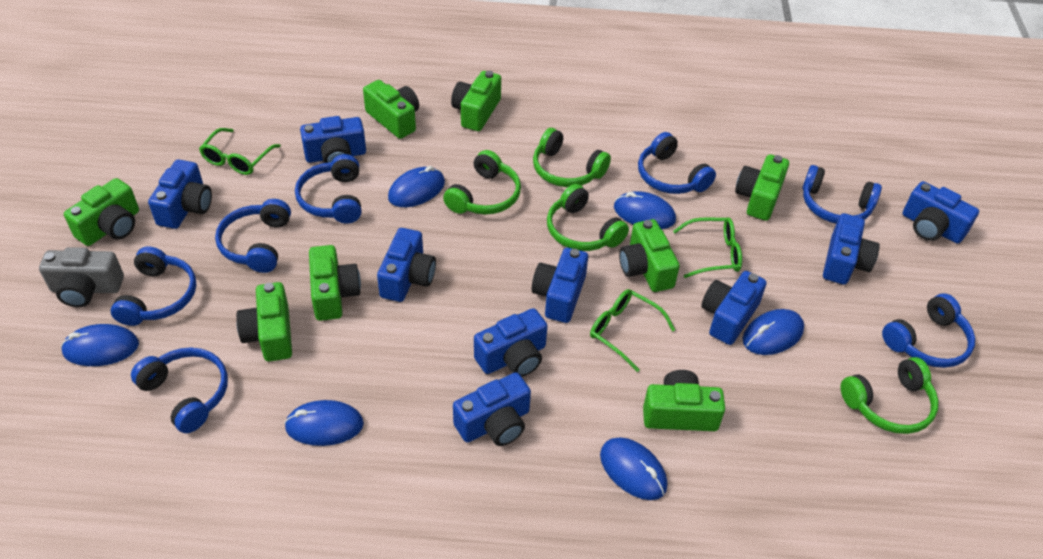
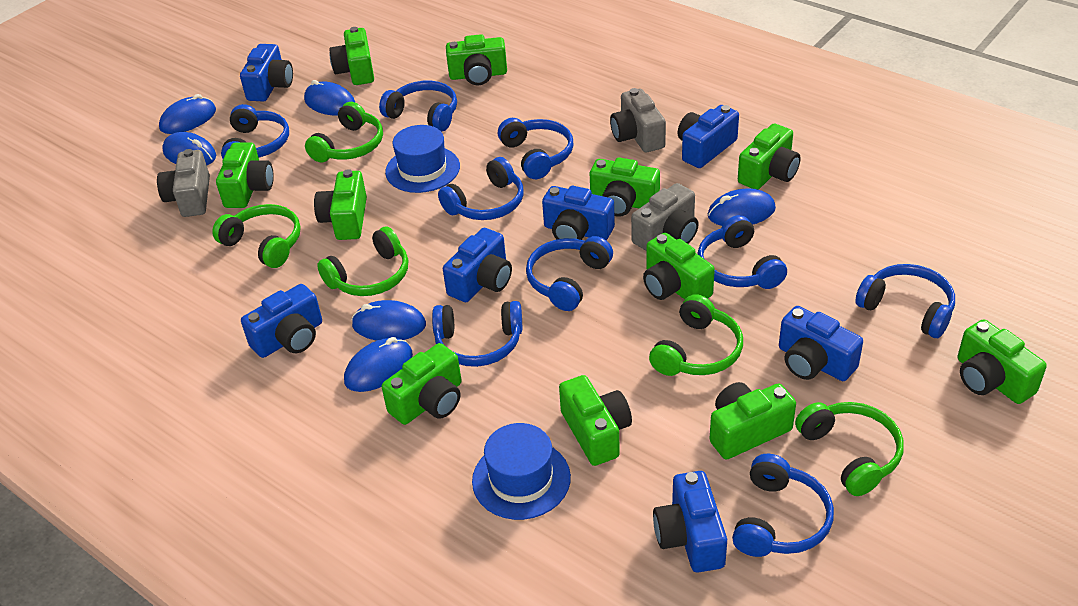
blue camera: 9 -> 7
blue hat: 0 -> 2
blue headphones: 7 -> 9
green camera: 8 -> 11
green glasses: 3 -> 0
green headphones: 4 -> 5
grey camera: 1 -> 3

